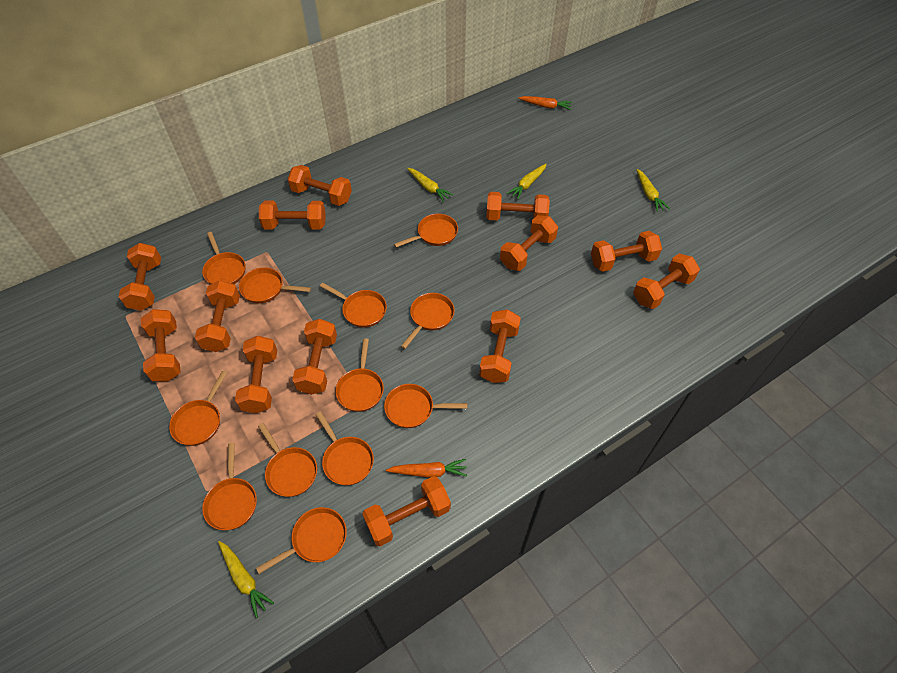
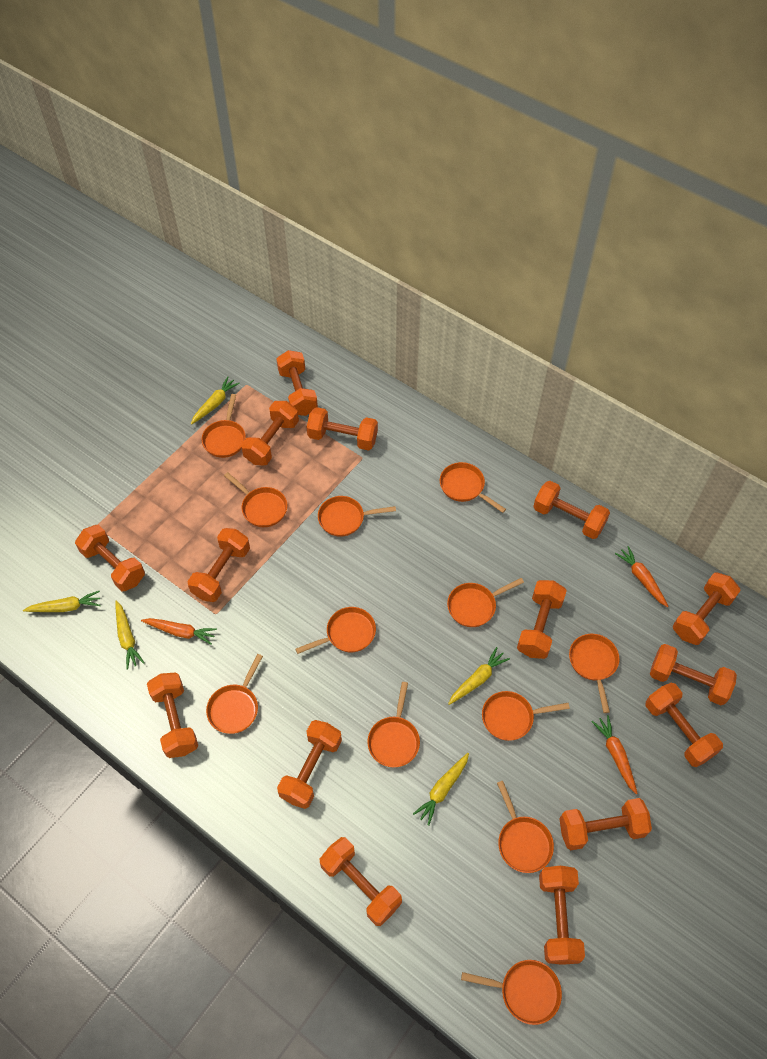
orange carrot: 2 -> 3
orange dumbbell: 13 -> 15
yellow carrot: 4 -> 5

